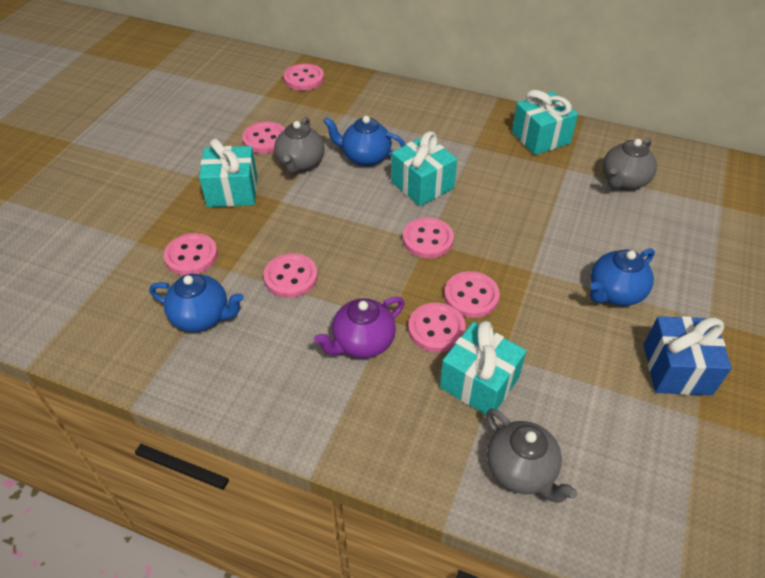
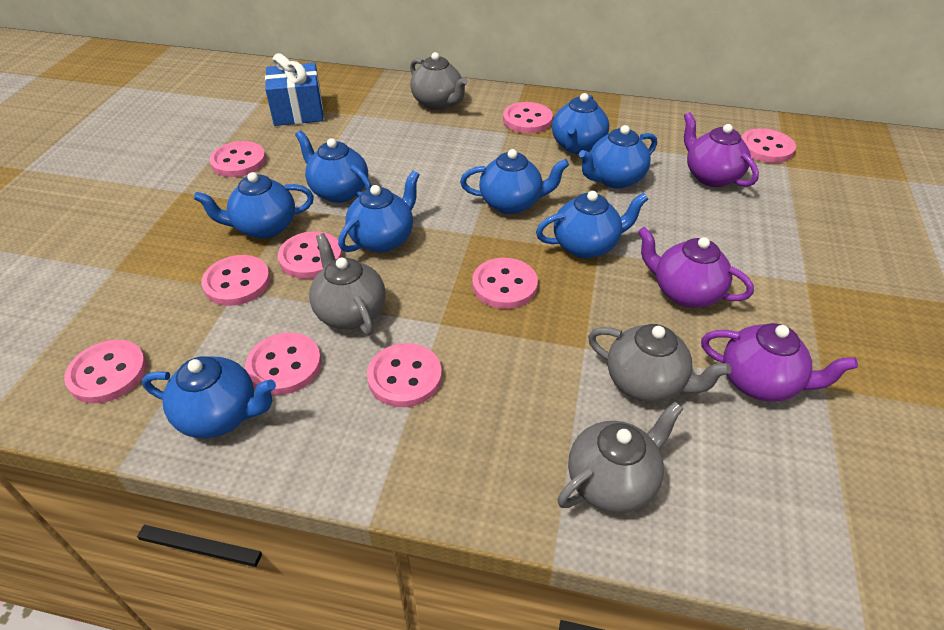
blue teapot: 3 -> 8
grey teapot: 3 -> 4
pink button: 7 -> 9
purple teapot: 1 -> 3
turquoise gift: 4 -> 0

